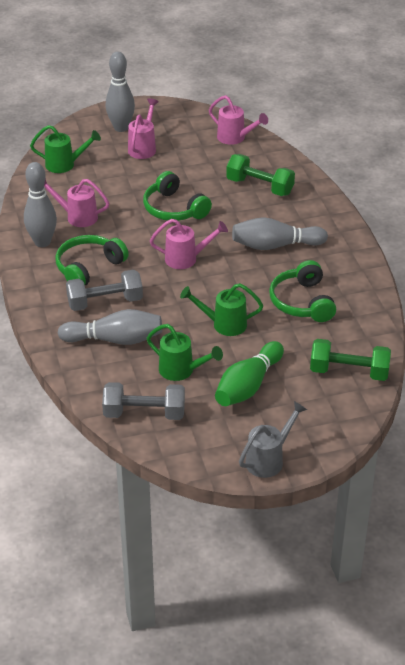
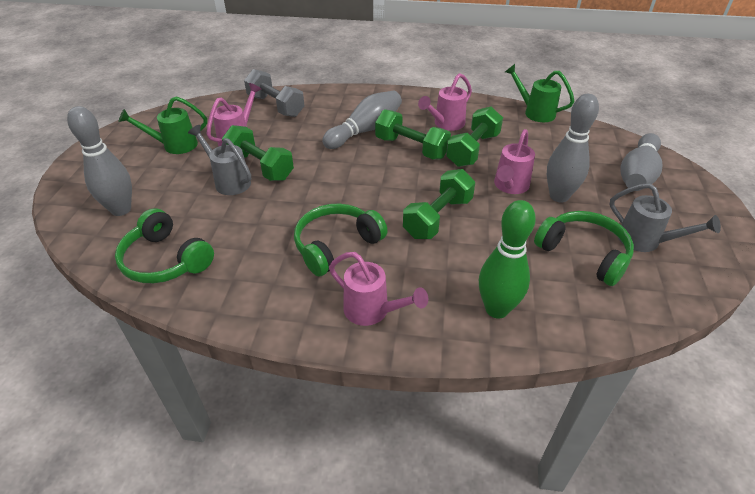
green dumbbell: 2 -> 4
green watering can: 3 -> 2
grey dumbbell: 2 -> 1
grey watering can: 1 -> 2

